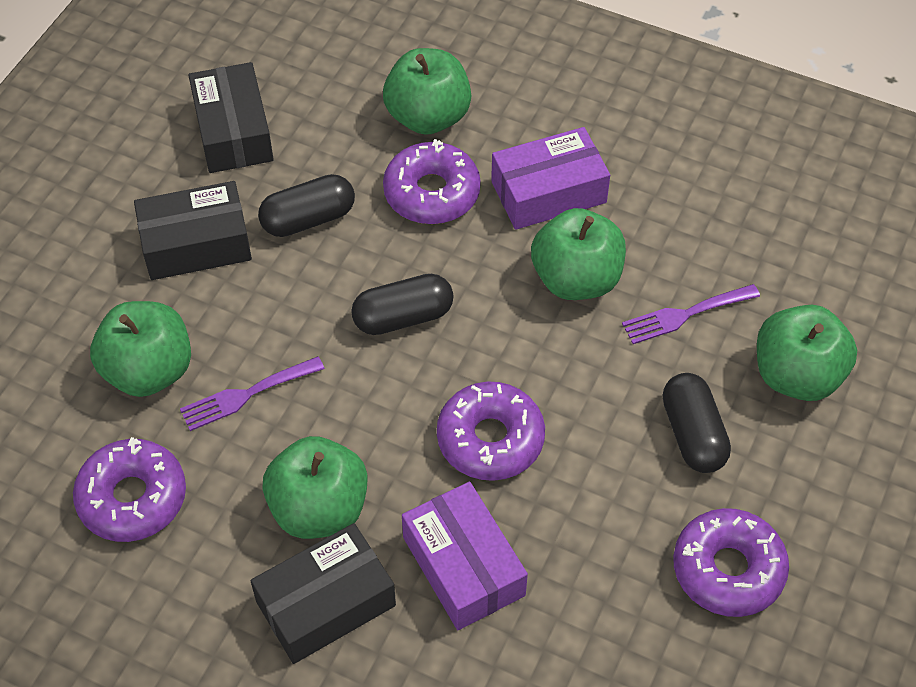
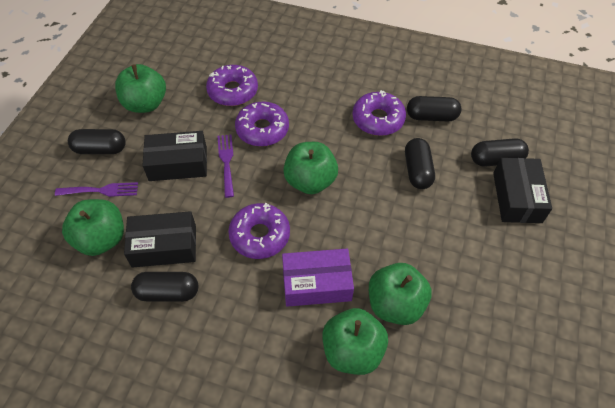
black capsule: 3 -> 5
purple box: 2 -> 1

